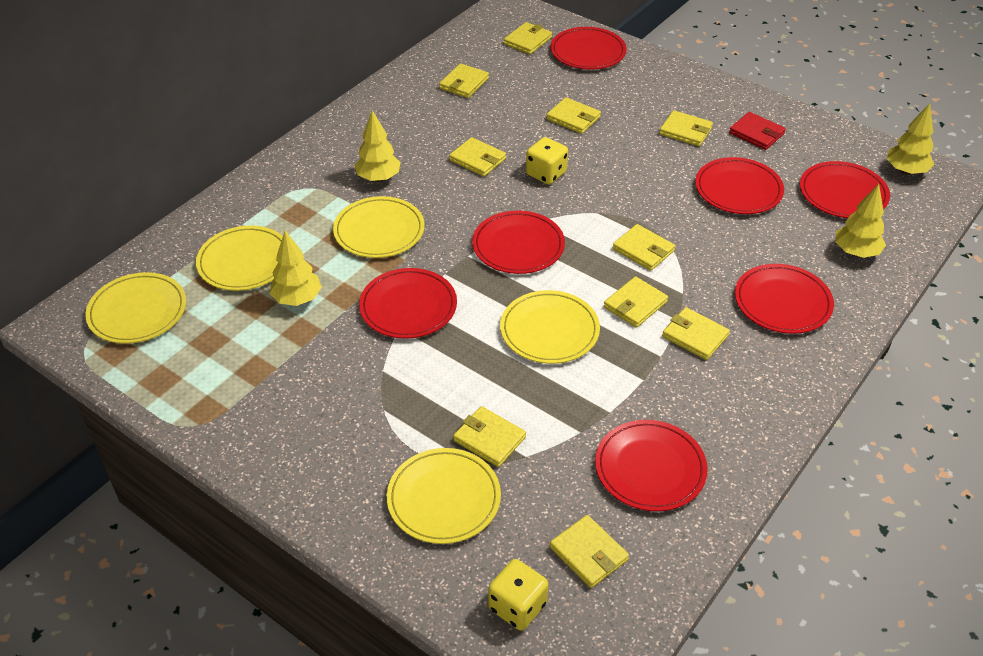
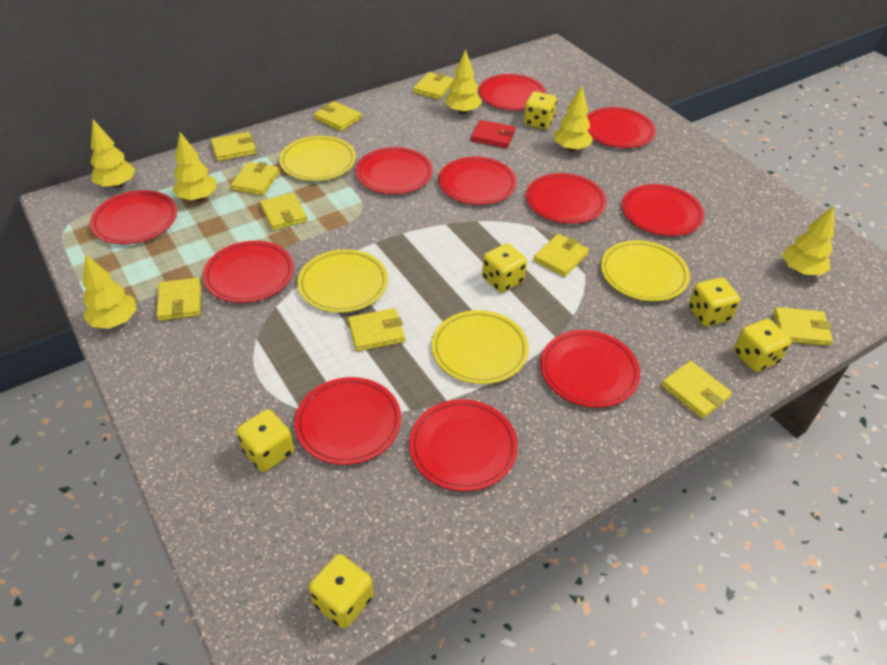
red plate: 7 -> 11
yellow dice: 2 -> 6
yellow plate: 5 -> 4
yellow tree: 4 -> 6

